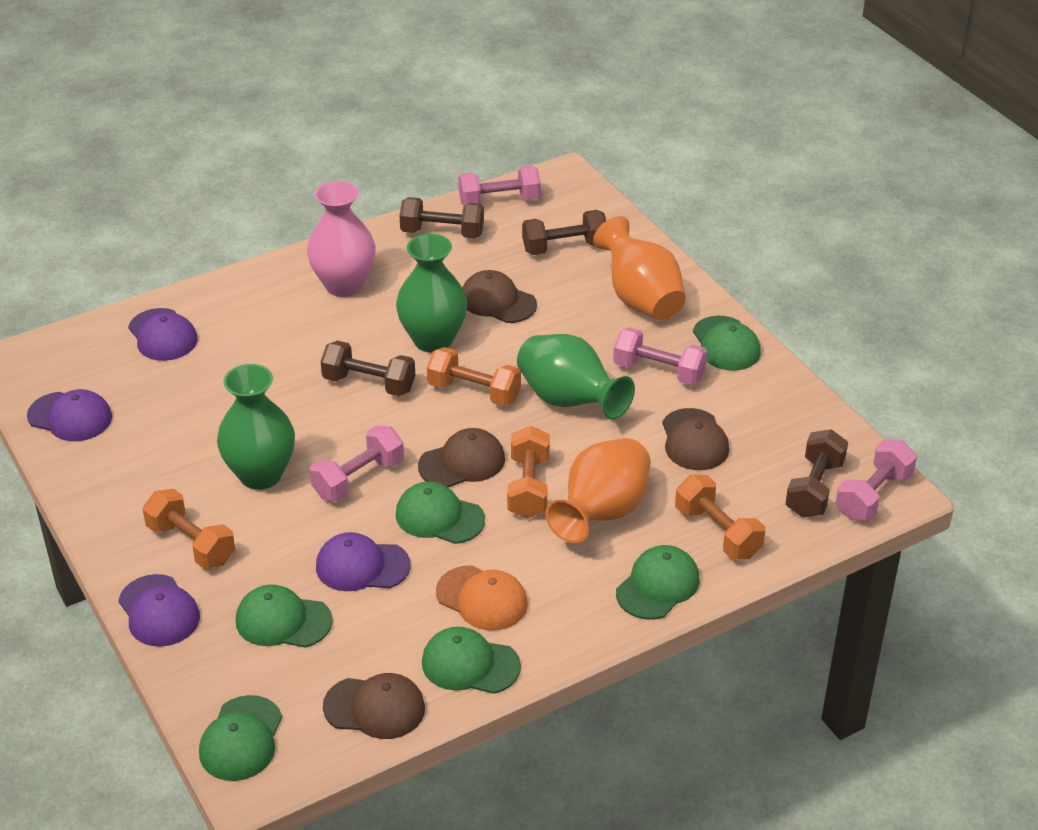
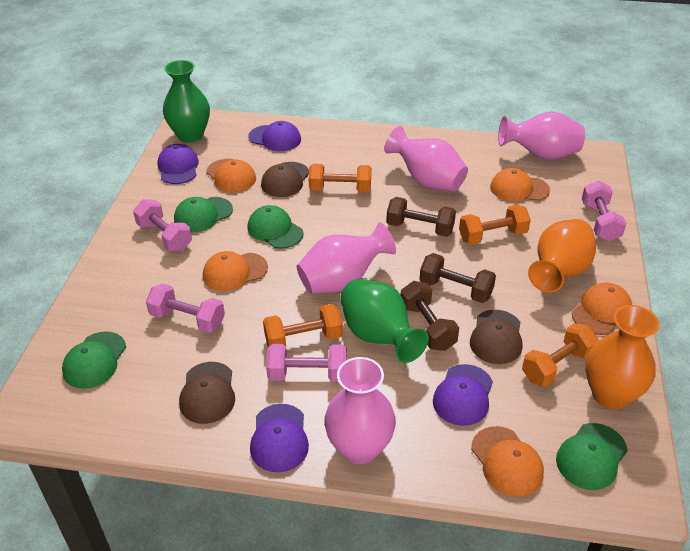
brown cap: 4 -> 3
brown dumbbell: 4 -> 3
green cap: 6 -> 4
green vase: 3 -> 2
orange cap: 1 -> 5
pink vase: 1 -> 4

